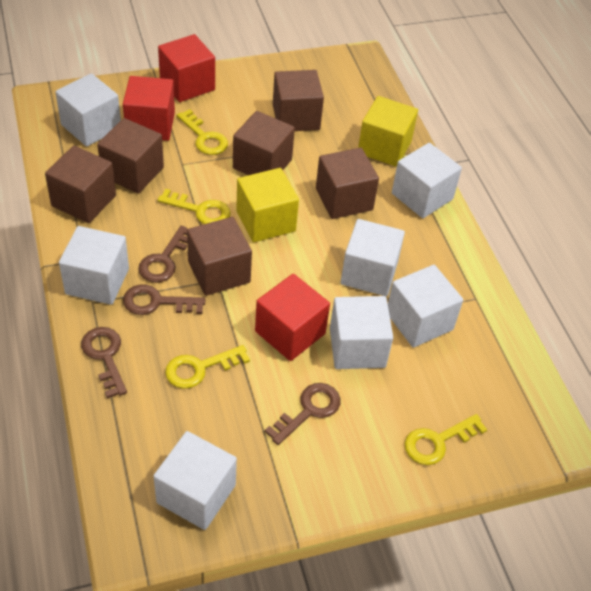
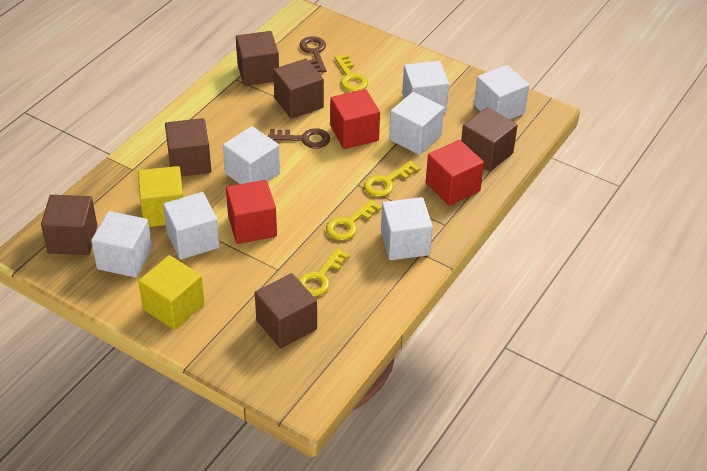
brown key: 4 -> 2

